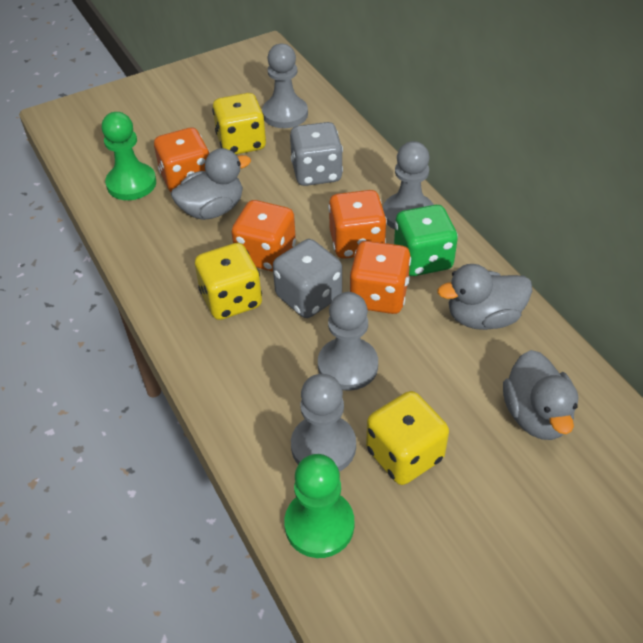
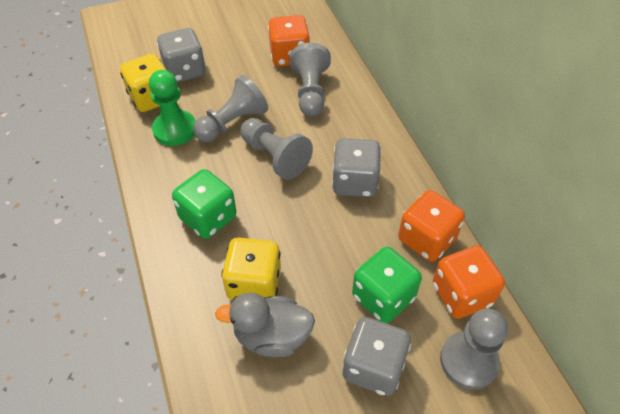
green dice: 1 -> 2
green pawn: 2 -> 1
grey dice: 2 -> 3
grey duck: 3 -> 1
orange dice: 4 -> 3
yellow dice: 3 -> 2

